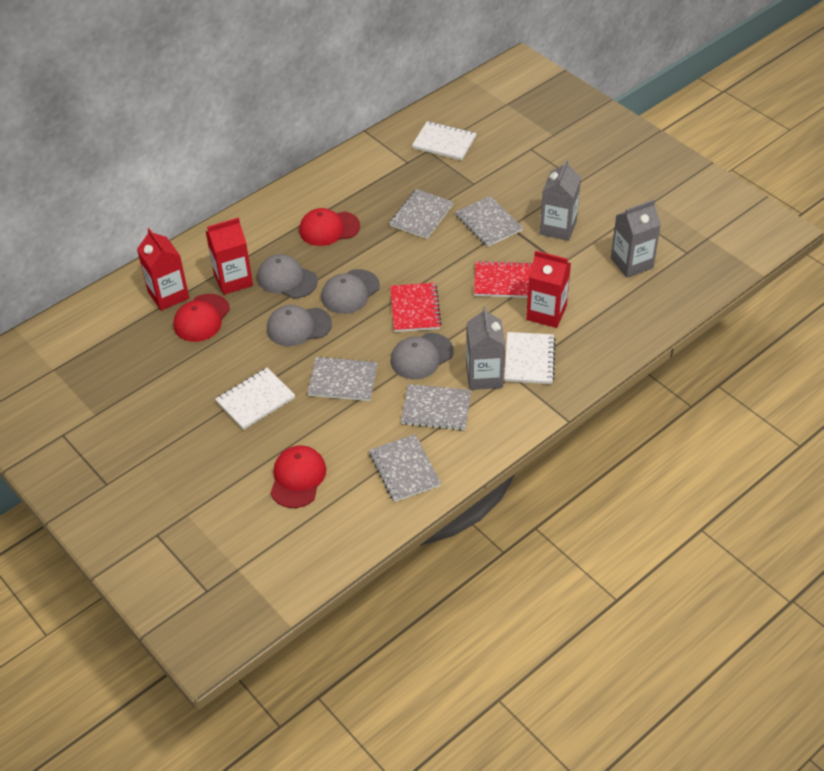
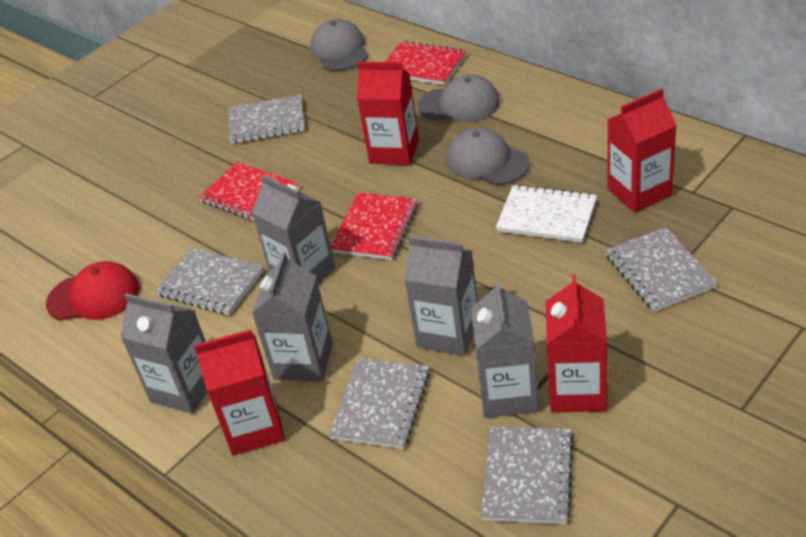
grey cap: 4 -> 3
grey carton: 3 -> 5
red cap: 3 -> 1
red carton: 3 -> 4
red notebook: 2 -> 3
white notebook: 3 -> 1

